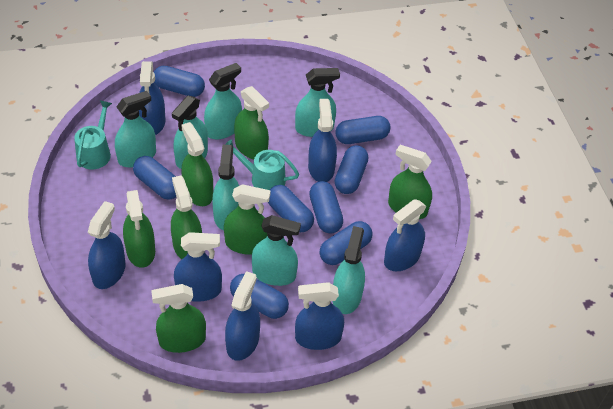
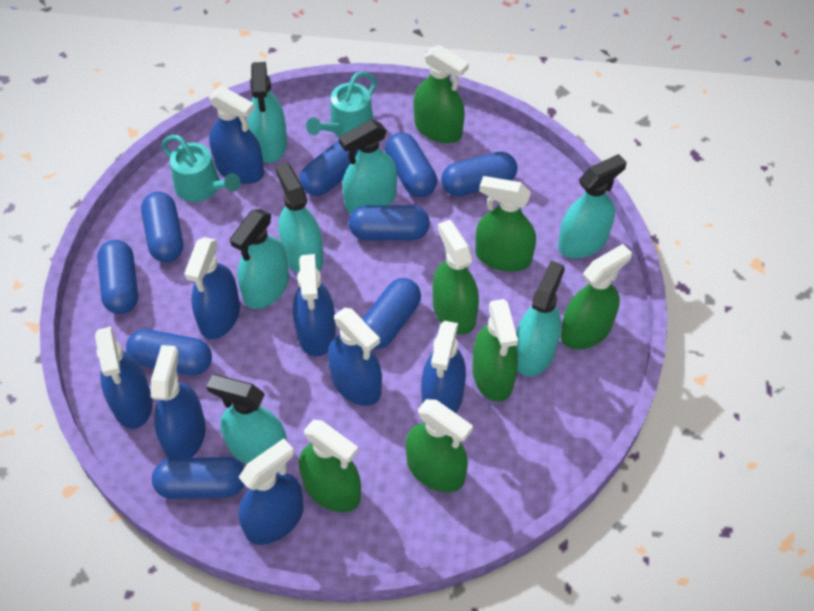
blue capsule: 8 -> 9
blue spray bottle: 7 -> 8

